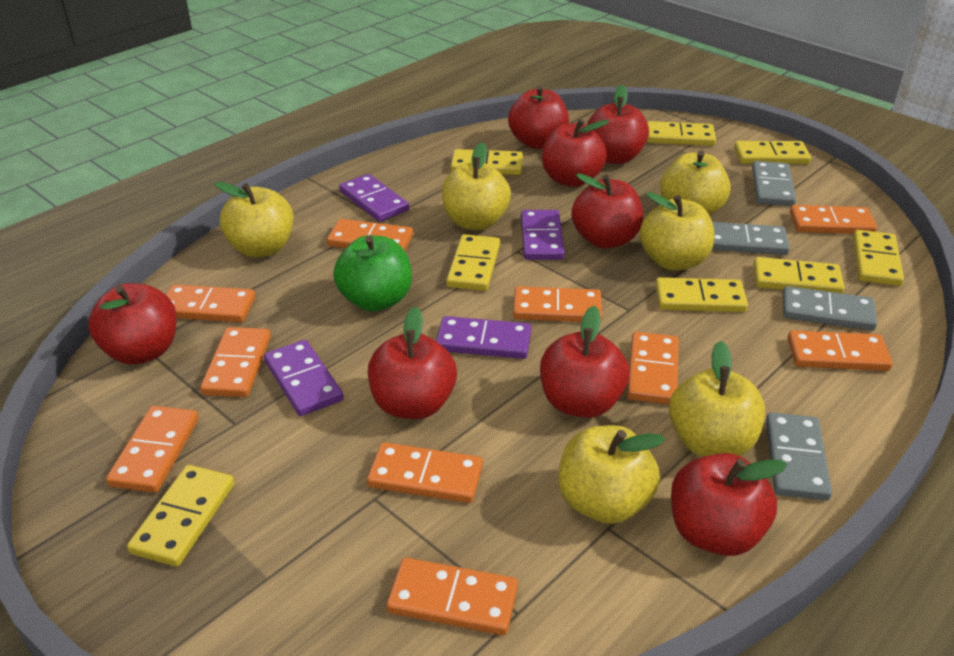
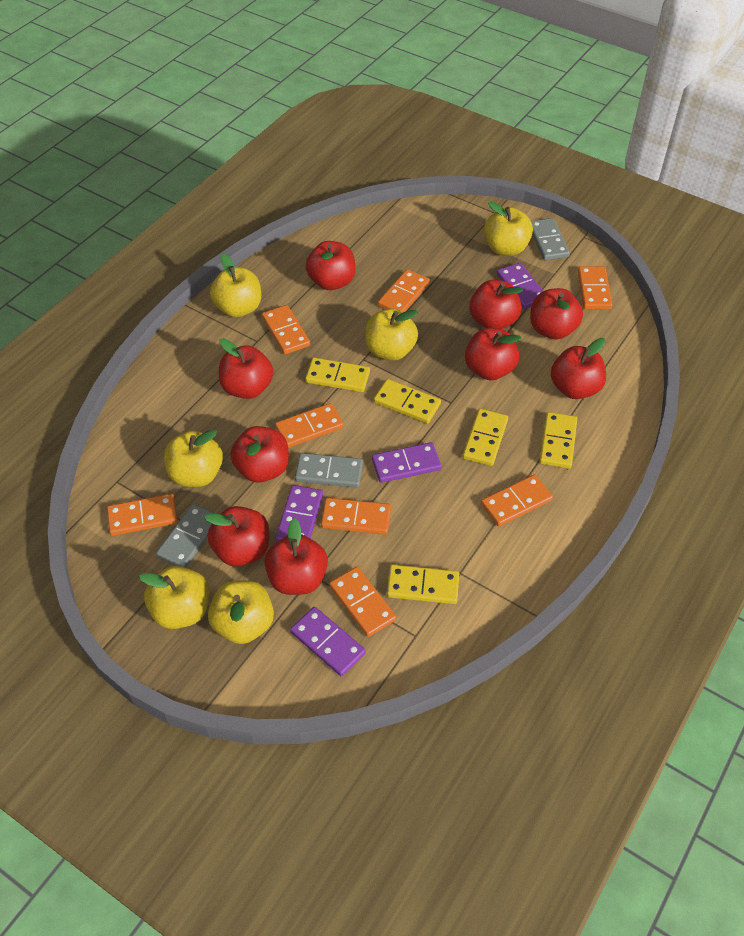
green apple: 1 -> 0
grey domino: 4 -> 3
orange domino: 10 -> 8
red apple: 8 -> 9
yellow domino: 8 -> 5

